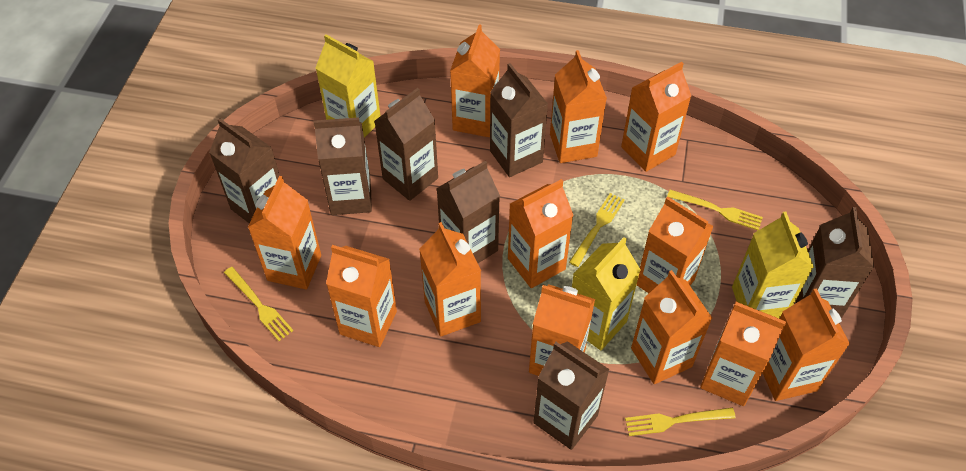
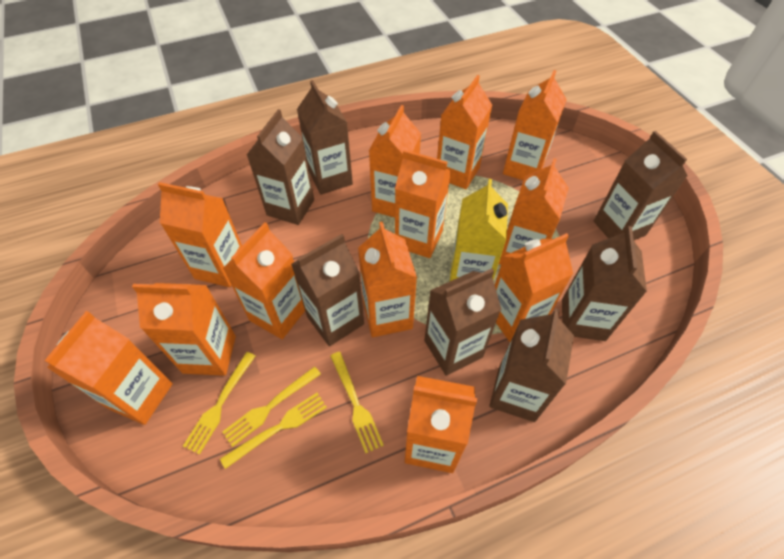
yellow carton: 3 -> 1

